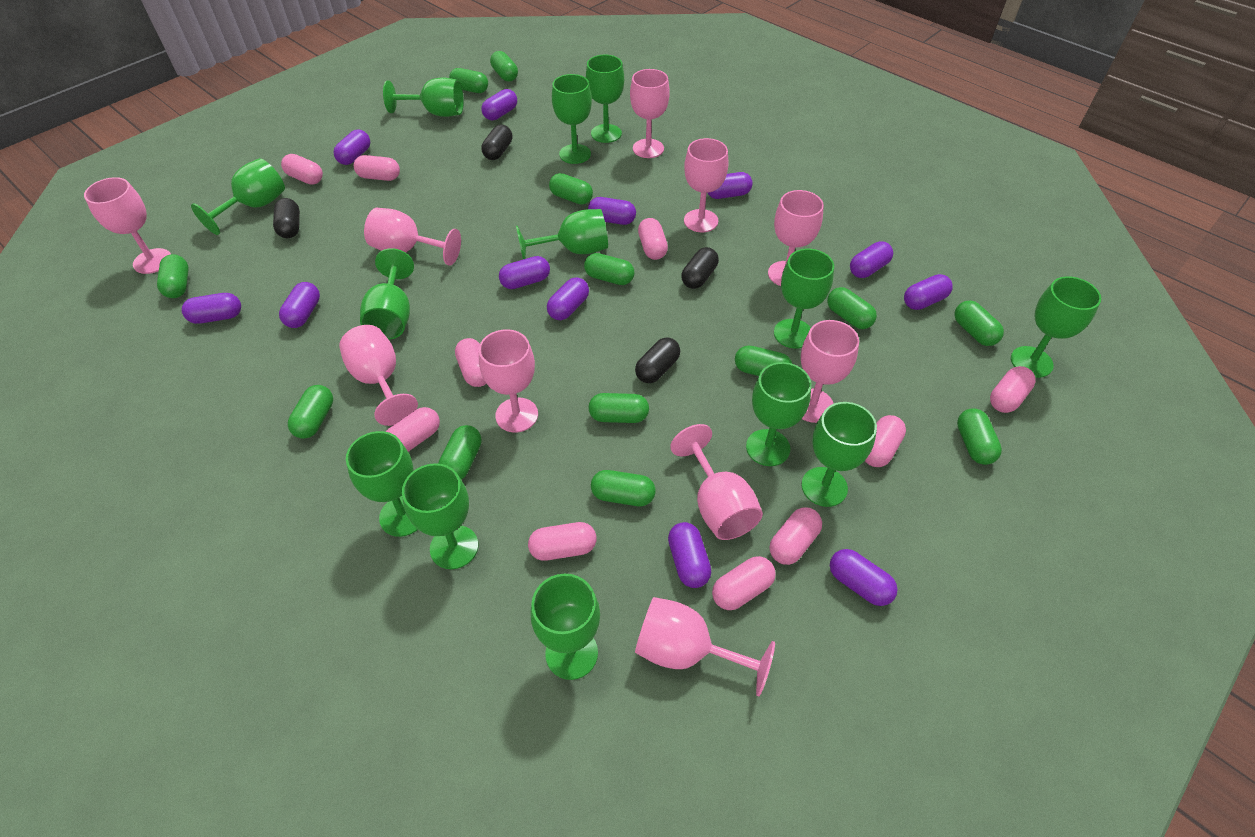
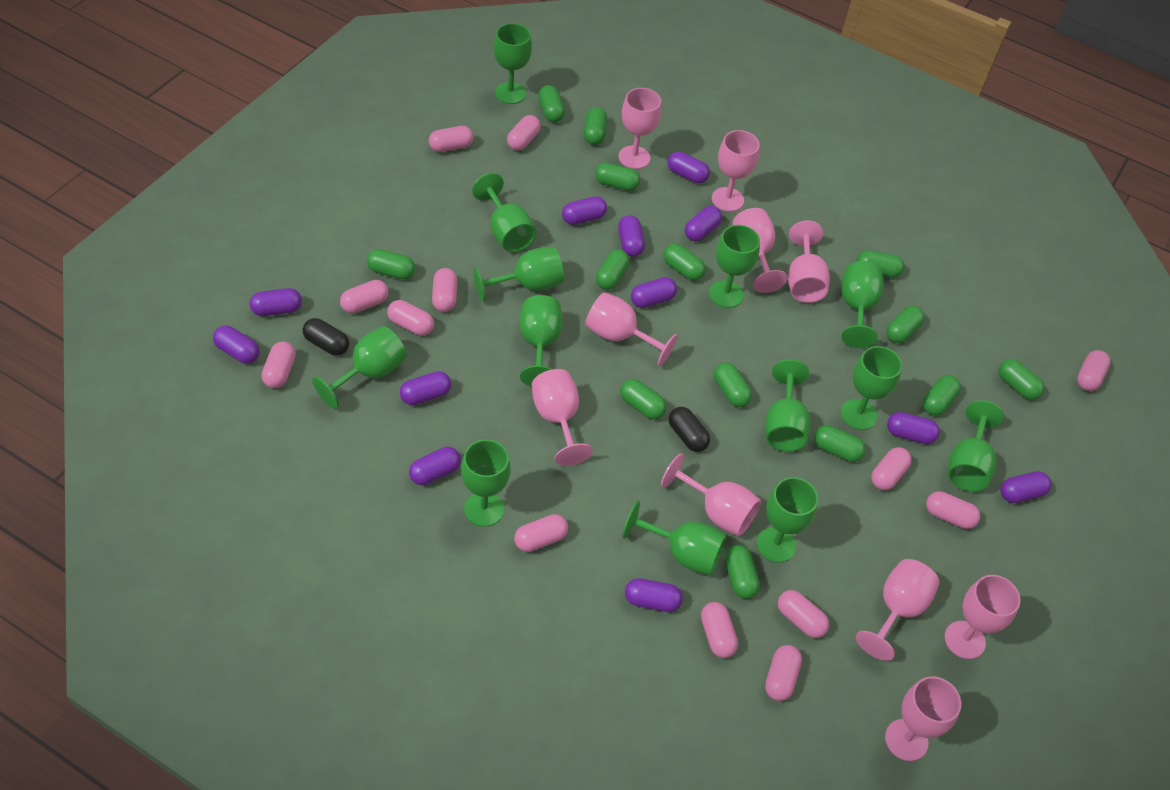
black capsule: 4 -> 2
green capsule: 13 -> 14
pink capsule: 10 -> 13

